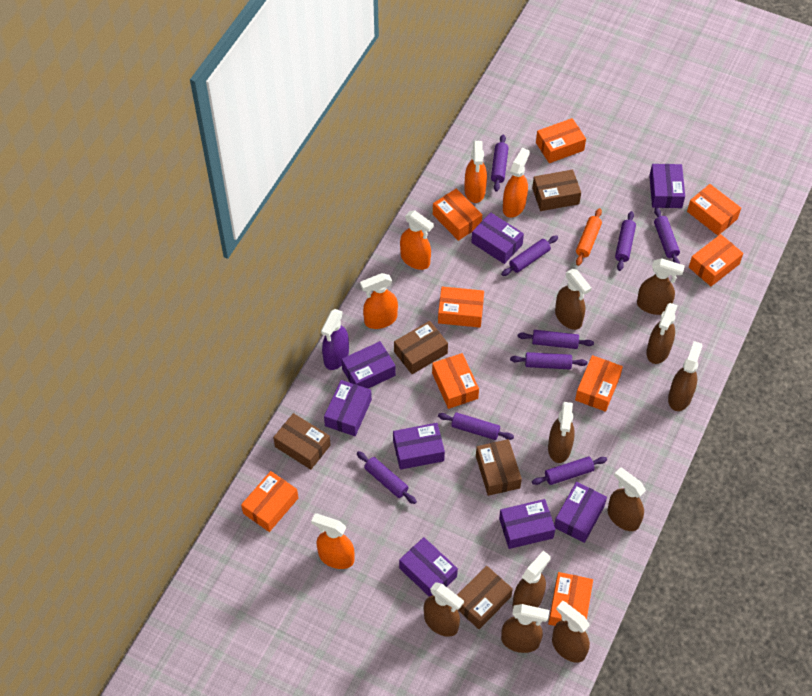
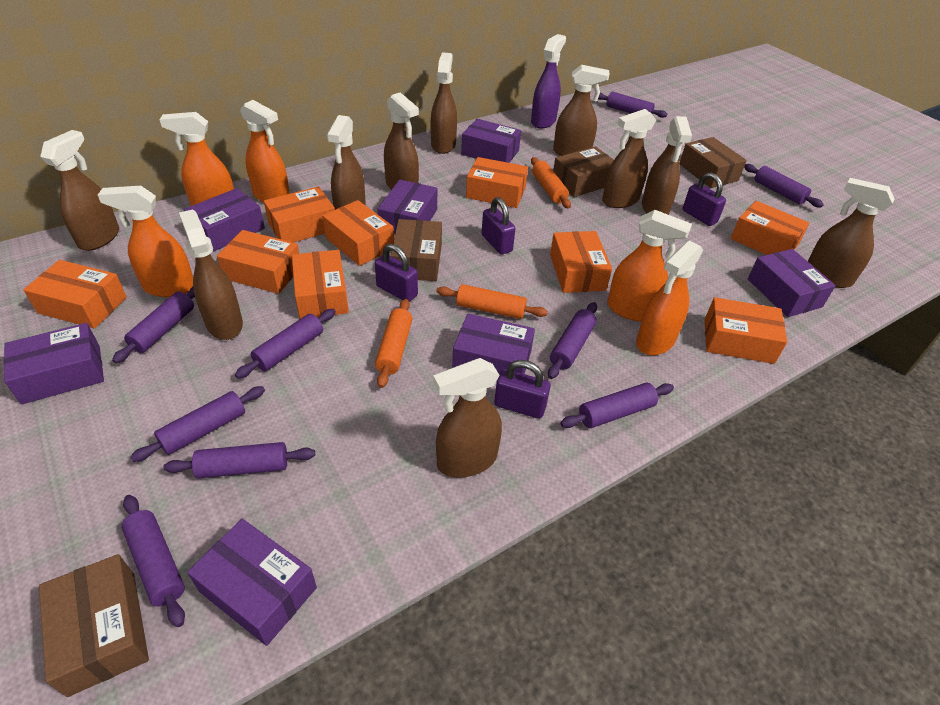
brown box: 5 -> 4
orange rolling pin: 1 -> 3
purple box: 8 -> 7
purple padlock: 0 -> 4

